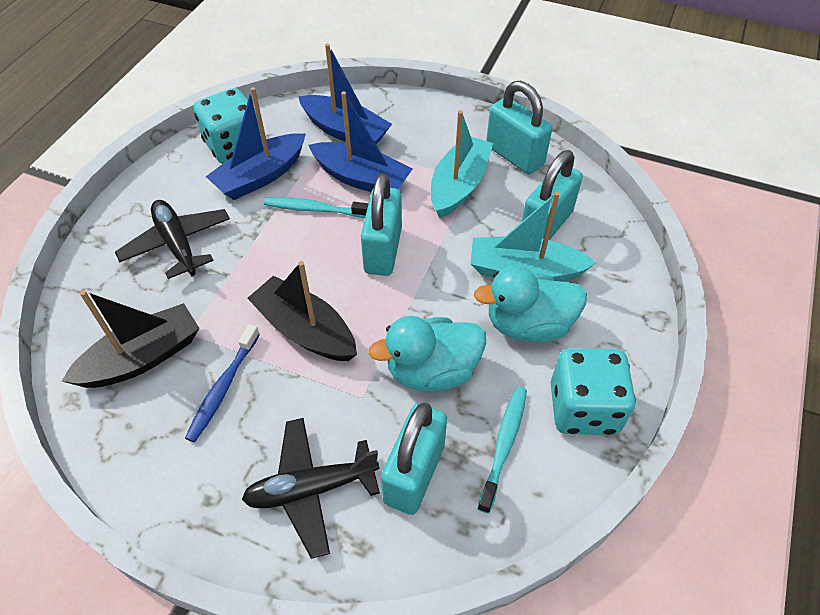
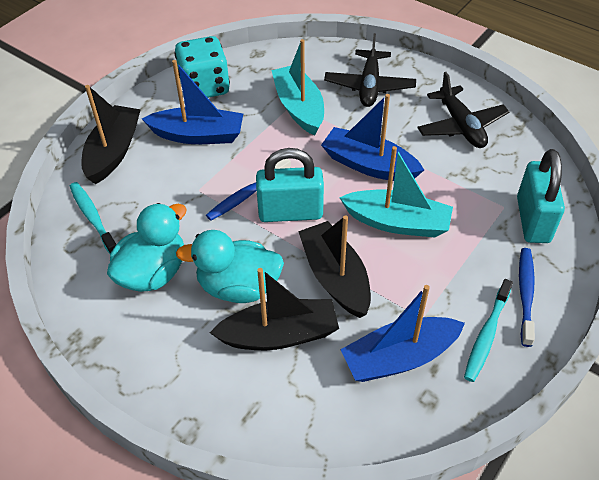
black boat: 2 -> 3
blue toothbrush: 1 -> 2
turquoise dice: 2 -> 1
turquoise padlock: 4 -> 2

